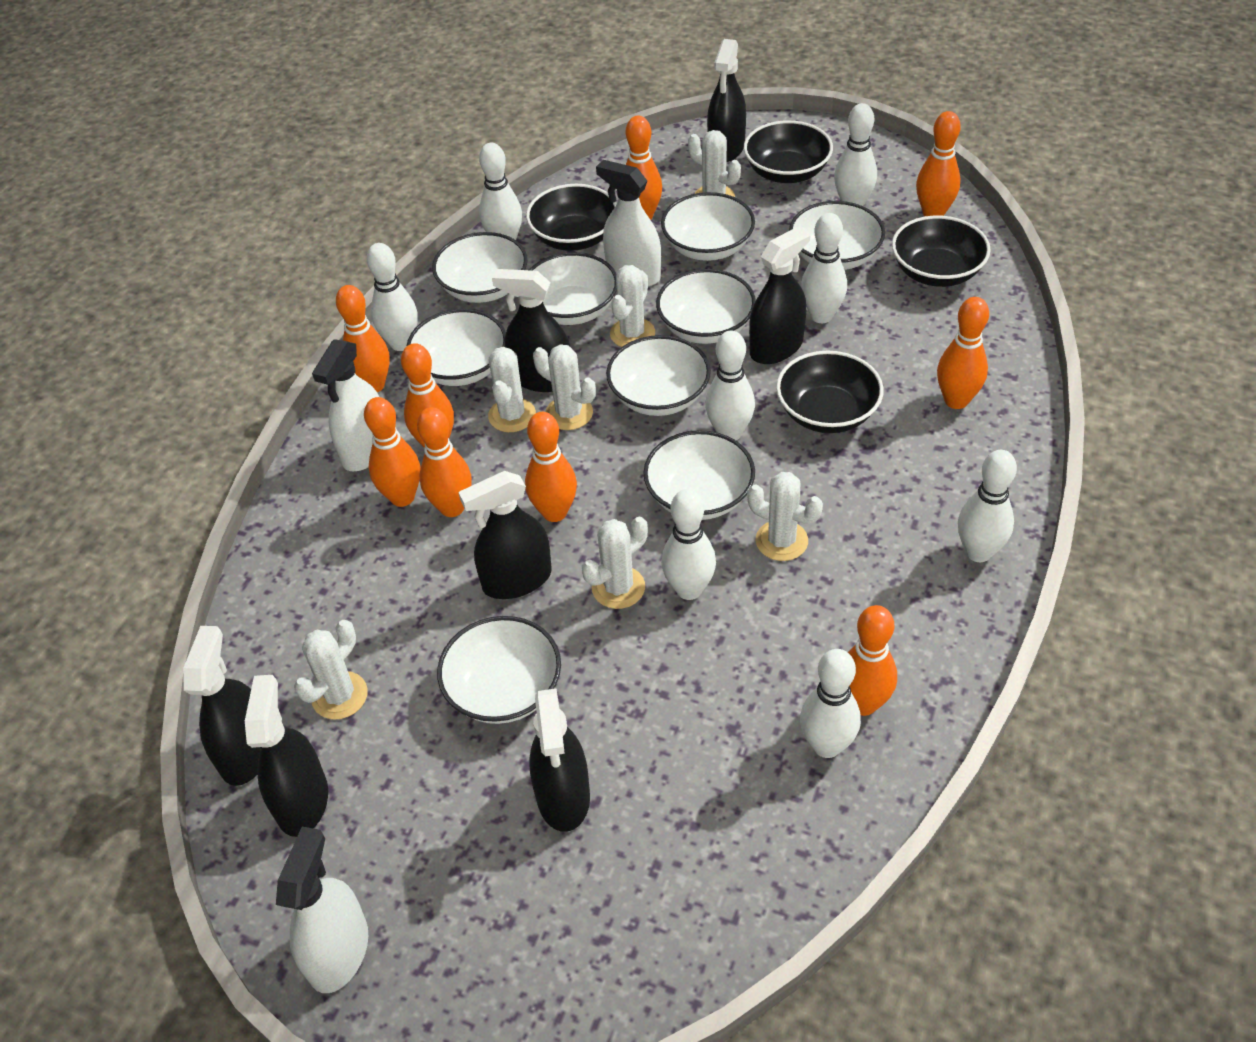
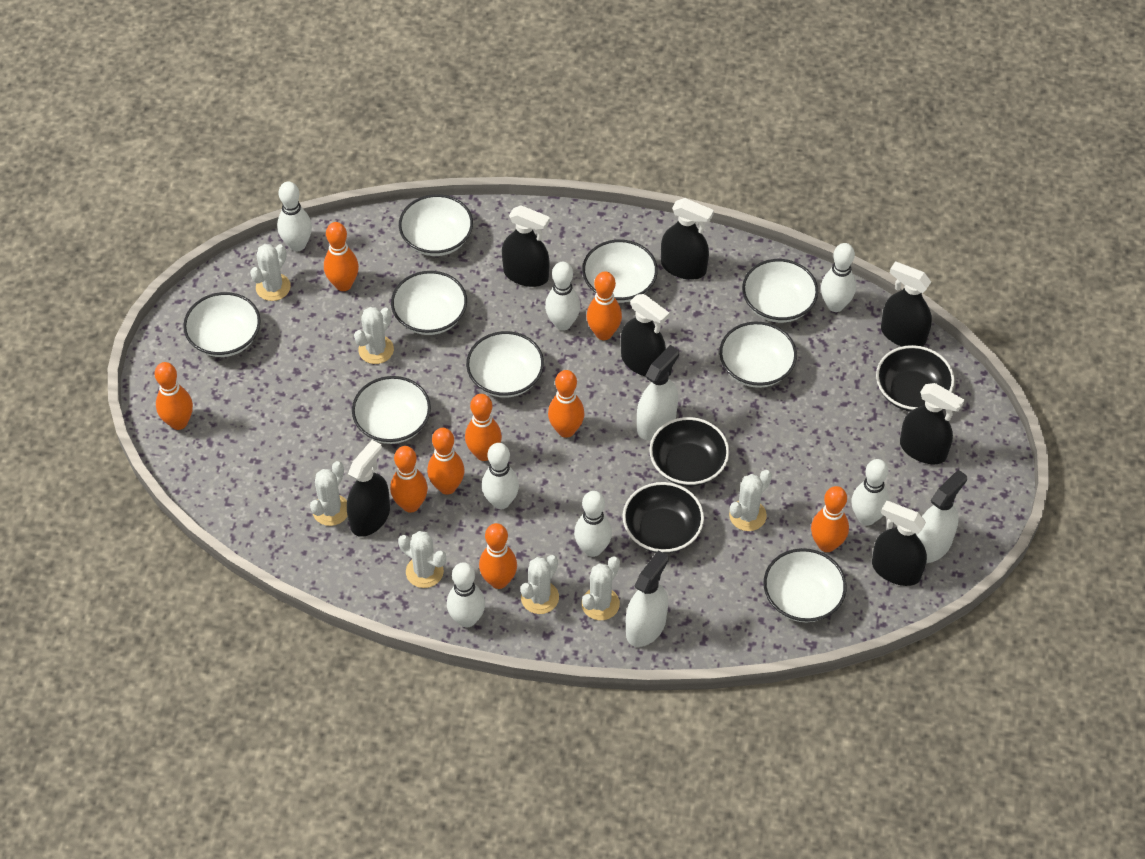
black bowl: 4 -> 3
white bowling pin: 8 -> 7

